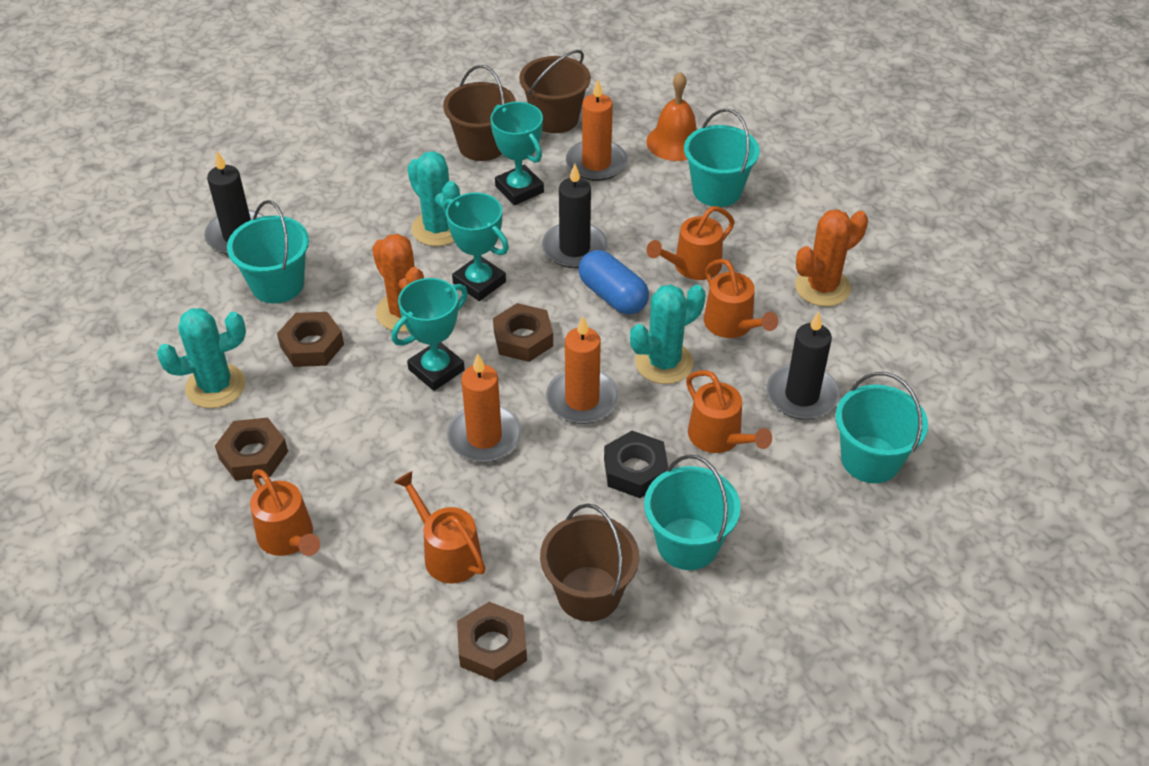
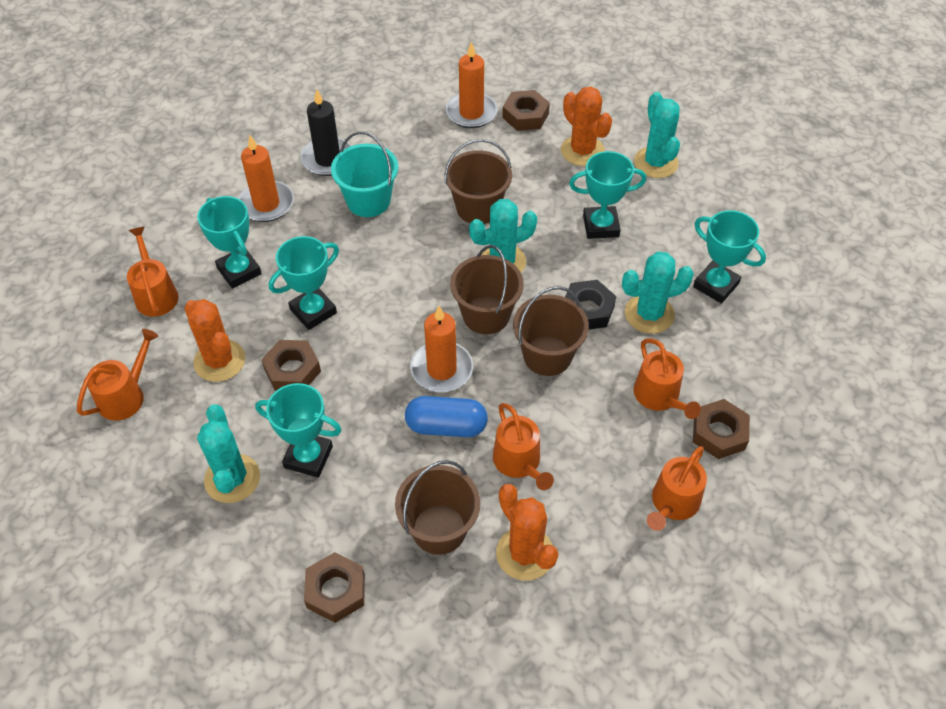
black candle: 3 -> 1
brown bucket: 3 -> 4
orange bell: 1 -> 0
orange cactus: 2 -> 3
turquoise bucket: 4 -> 1
turquoise cactus: 3 -> 4
turquoise trophy: 3 -> 5

